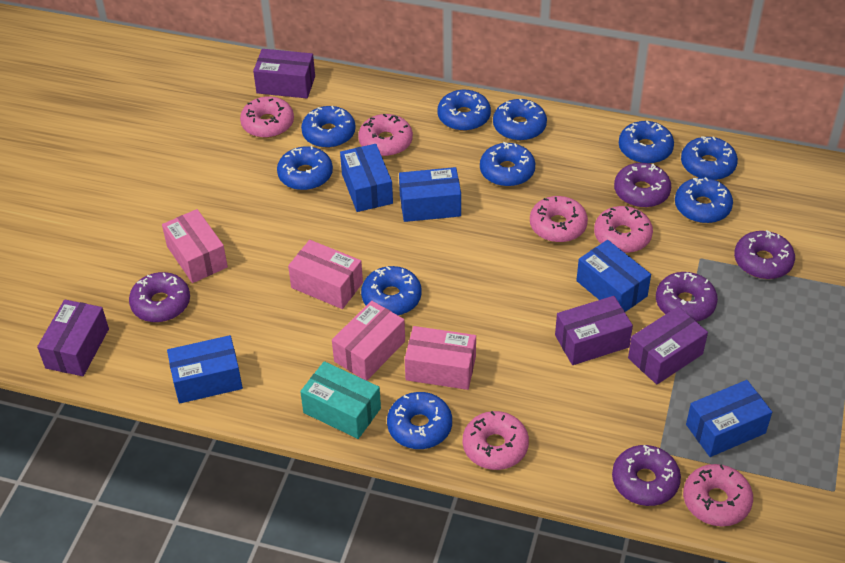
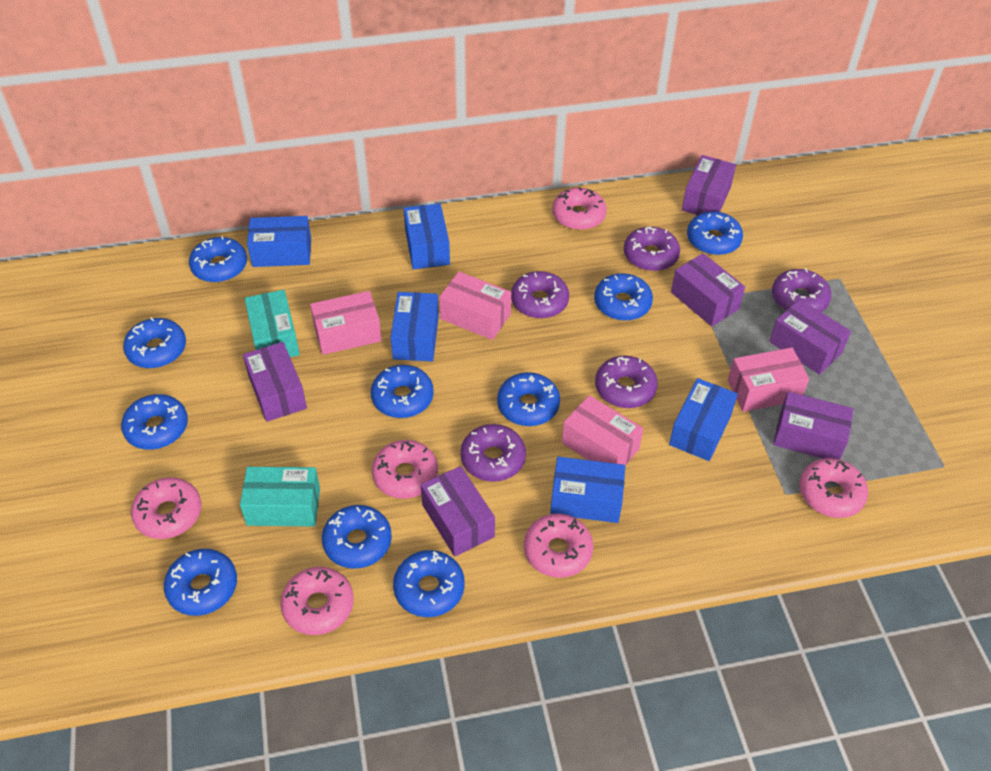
purple box: 4 -> 6
turquoise box: 1 -> 2

